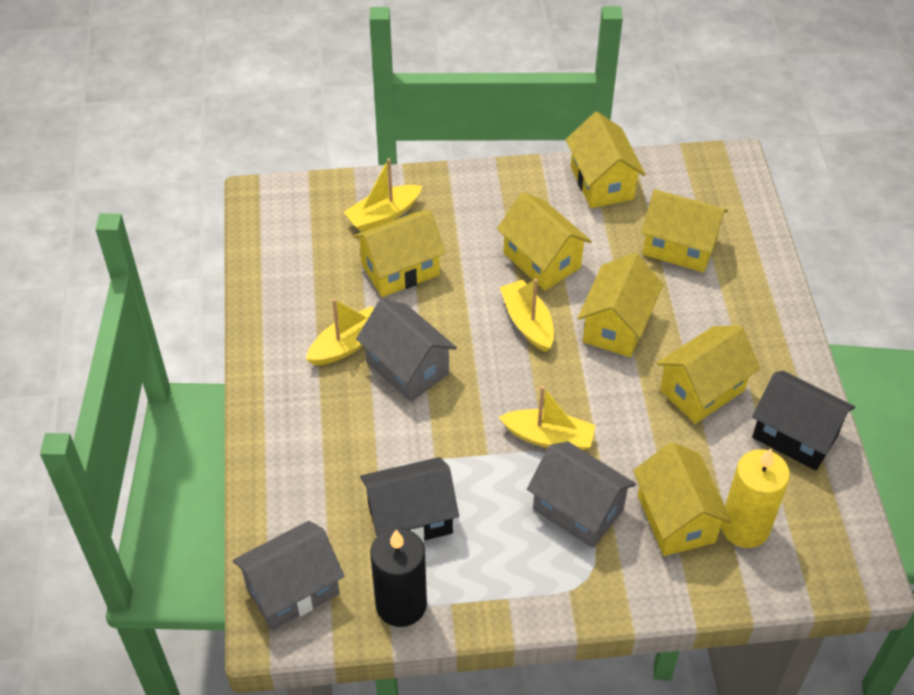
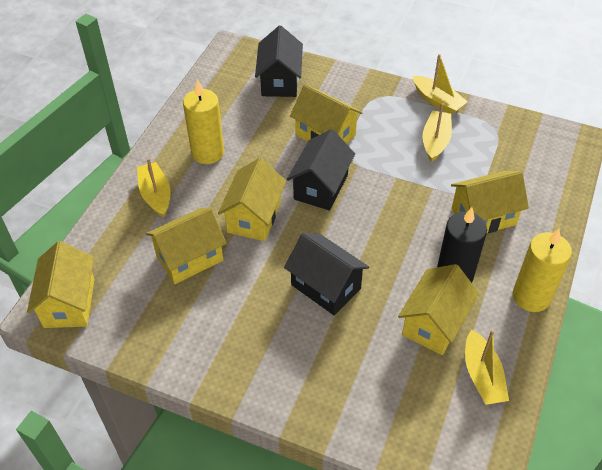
black house: 2 -> 3
grey house: 3 -> 0
yellow candle: 1 -> 2
yellow house: 7 -> 6

